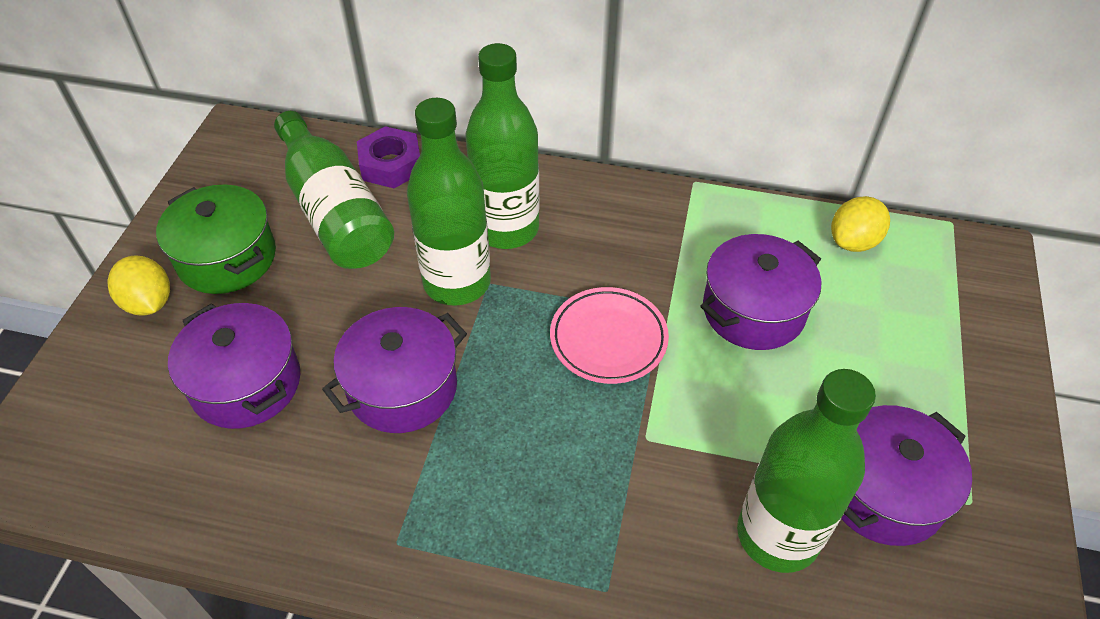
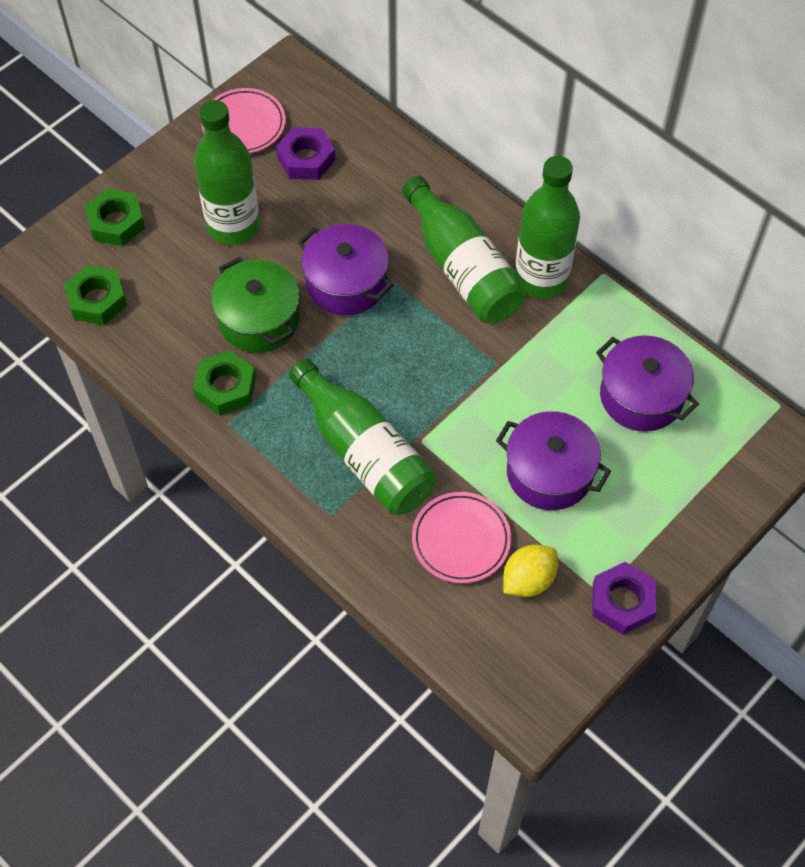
green nut: 0 -> 3
pink plate: 1 -> 2
purple nut: 1 -> 2
purple pot: 4 -> 3
yellow lemon: 2 -> 1

